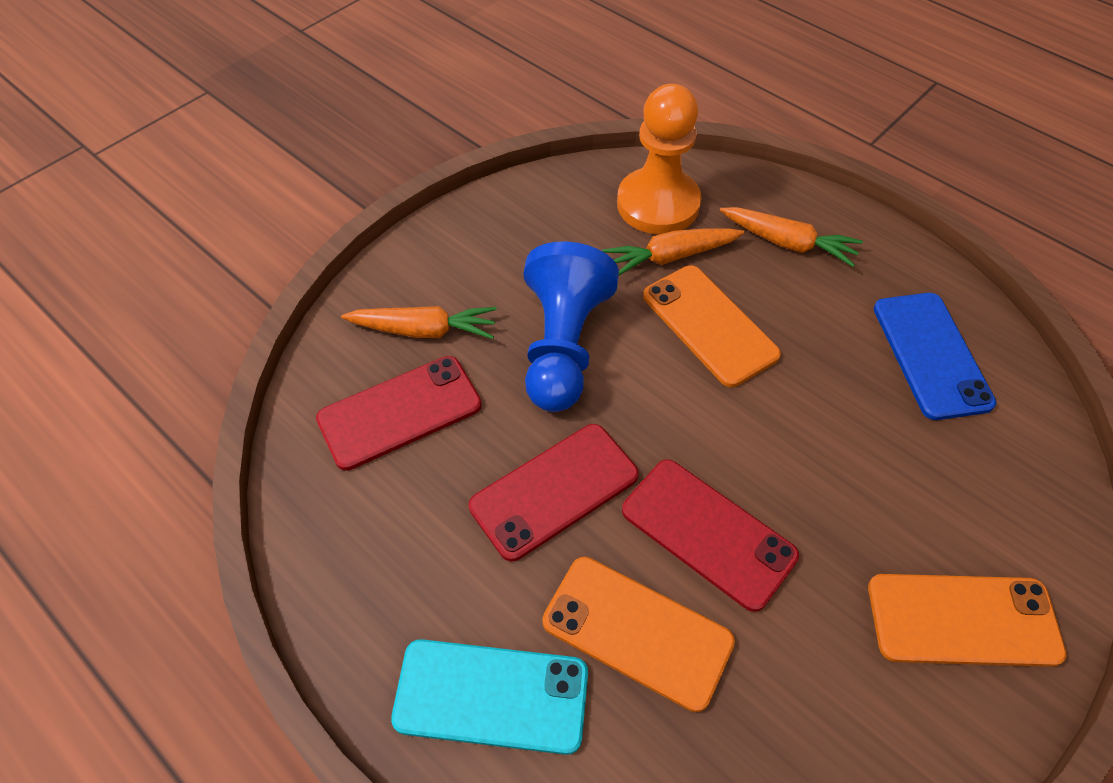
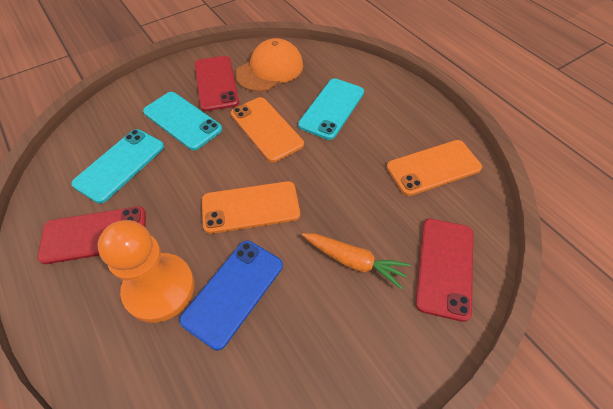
blue pawn: 1 -> 0
orange cap: 0 -> 1
orange carrot: 3 -> 1
turquoise phone: 1 -> 3

